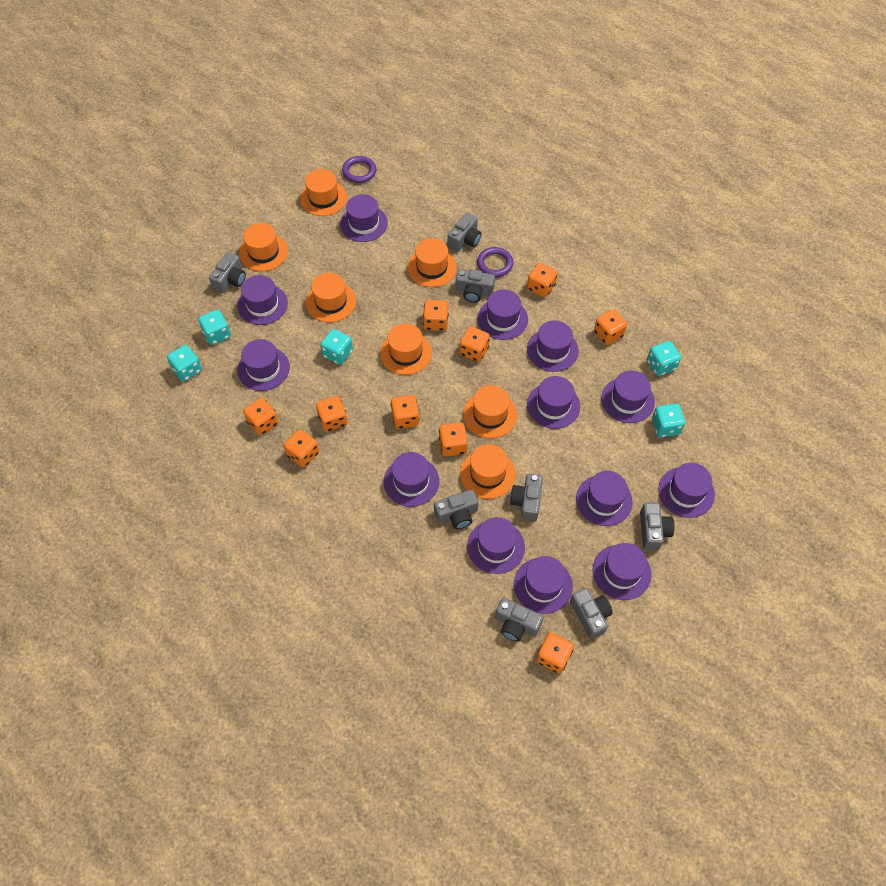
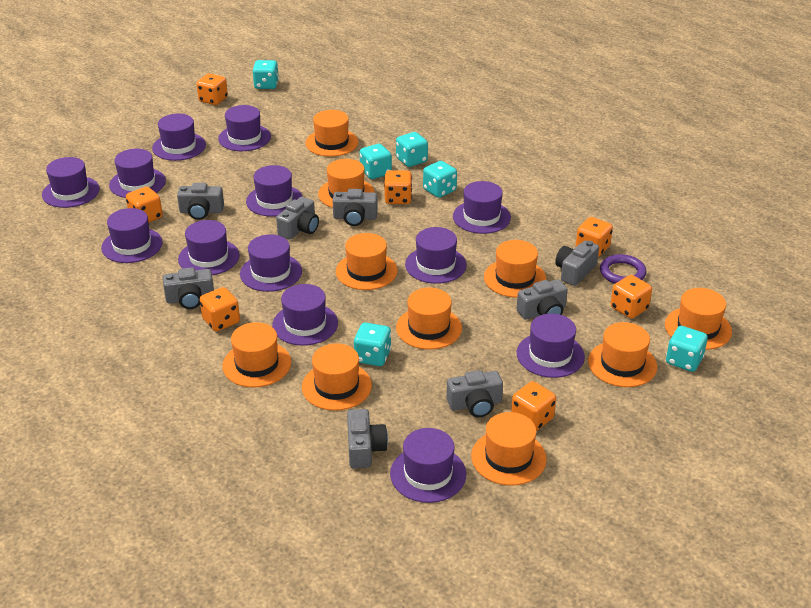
orange dice: 10 -> 7
orange hat: 7 -> 10
purple ring: 2 -> 1
turquoise dice: 5 -> 6

